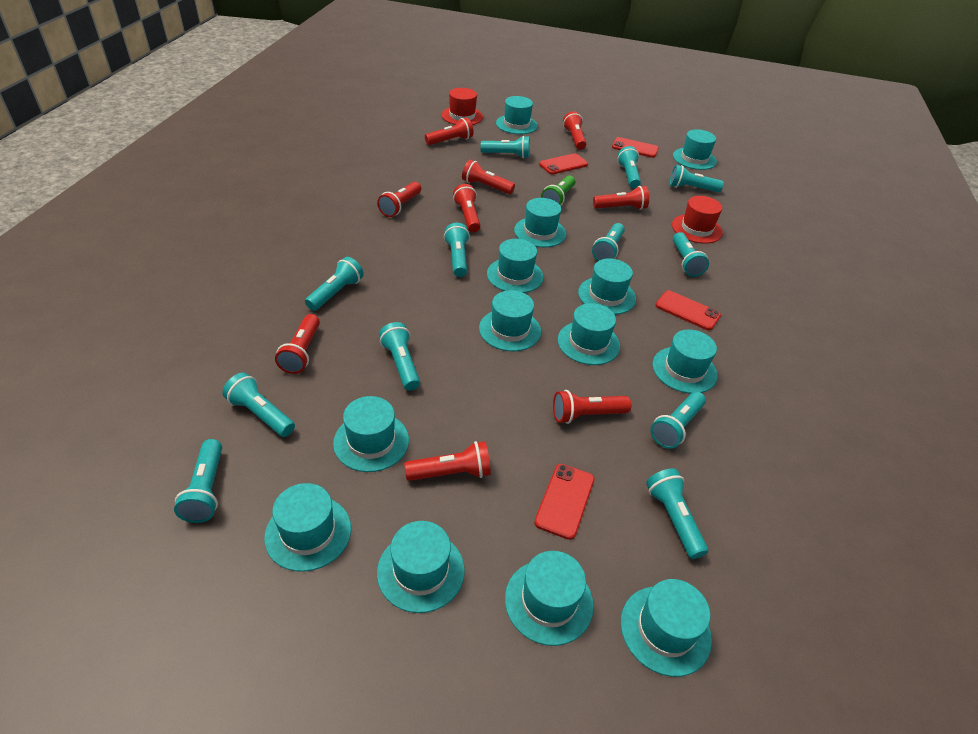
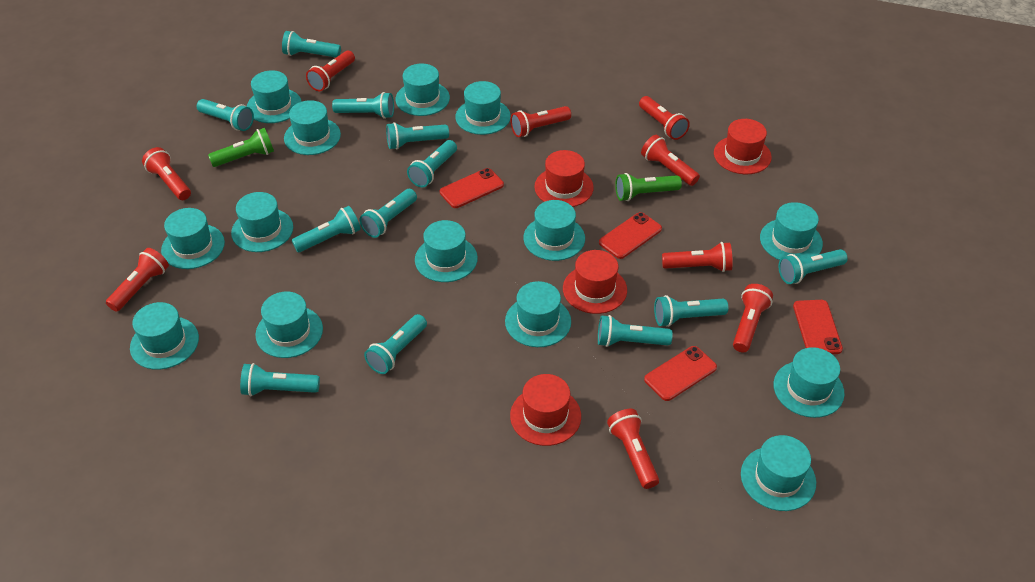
green flashlight: 1 -> 2
red hat: 2 -> 4
turquoise hat: 13 -> 14

